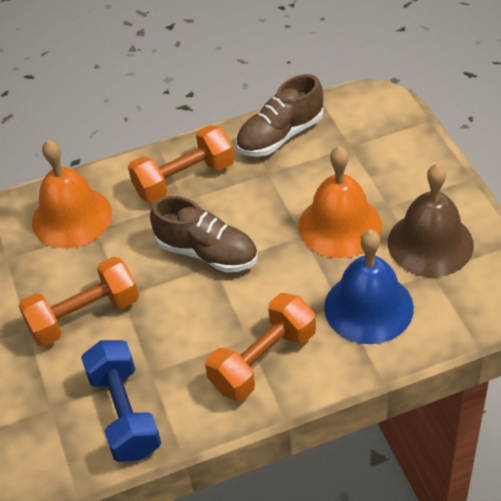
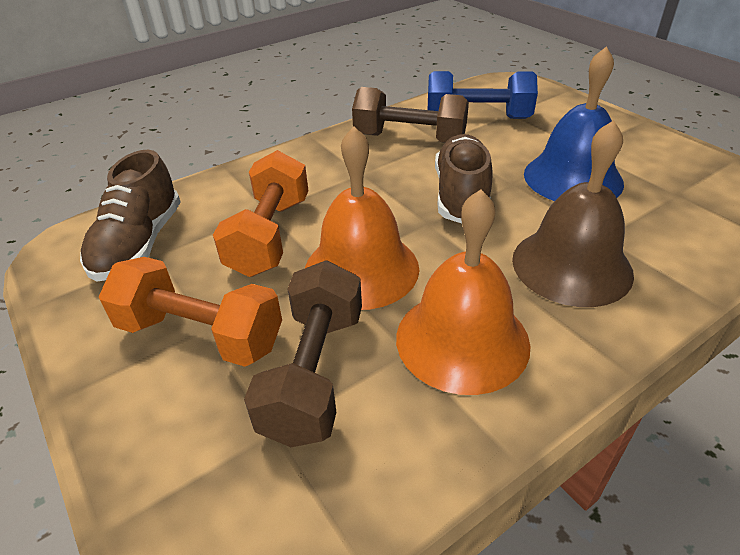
brown dumbbell: 0 -> 2
orange dumbbell: 3 -> 2

